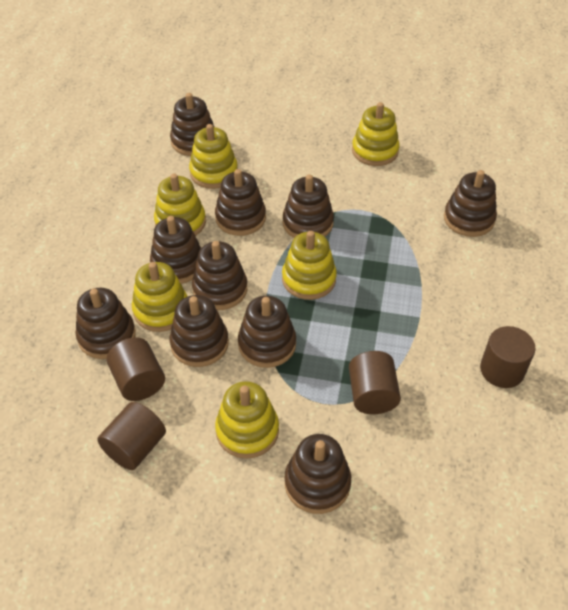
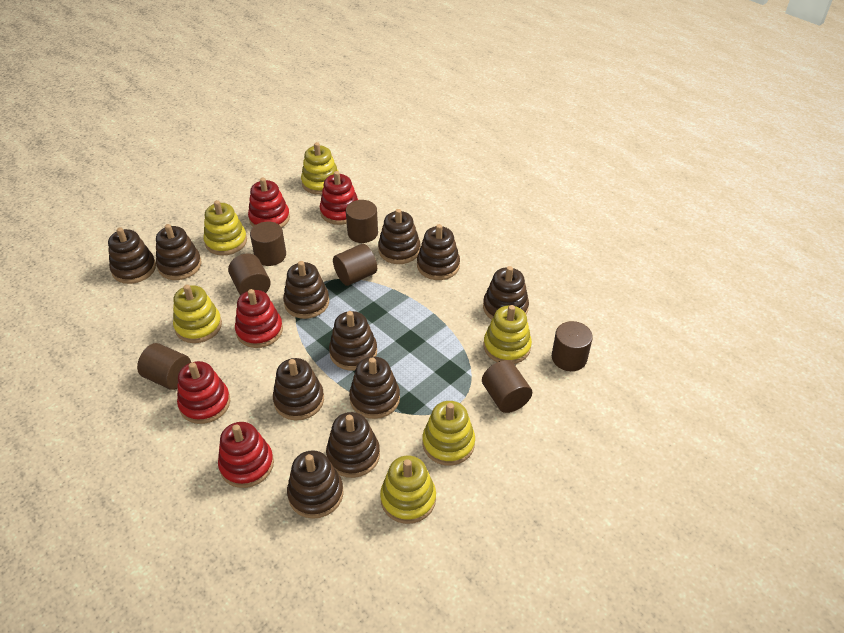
brown cylinder: 4 -> 7
brown stacking toy: 10 -> 11
red stacking toy: 0 -> 5

